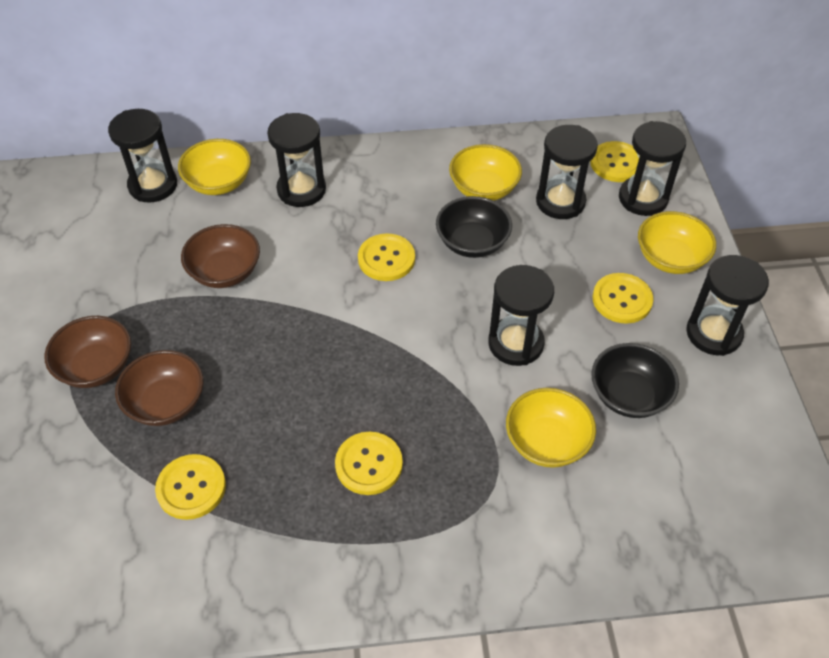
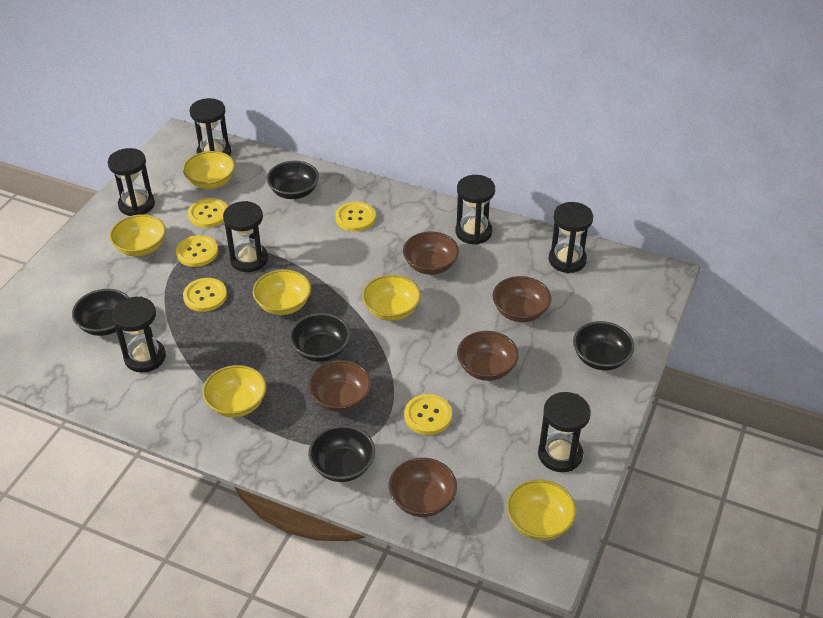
black bowl: 2 -> 5
black hourglass: 6 -> 7
brown bowl: 3 -> 5
yellow bowl: 4 -> 6

